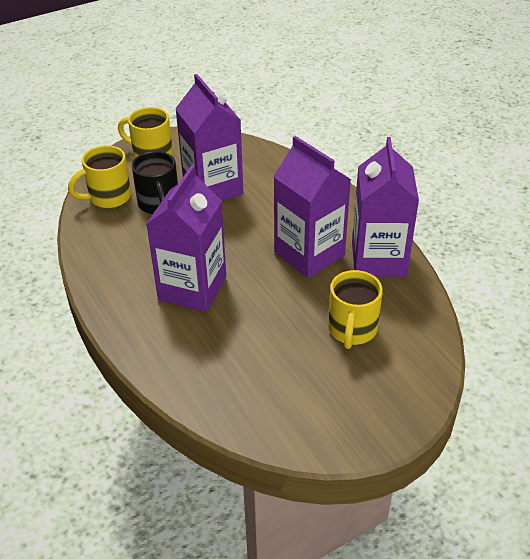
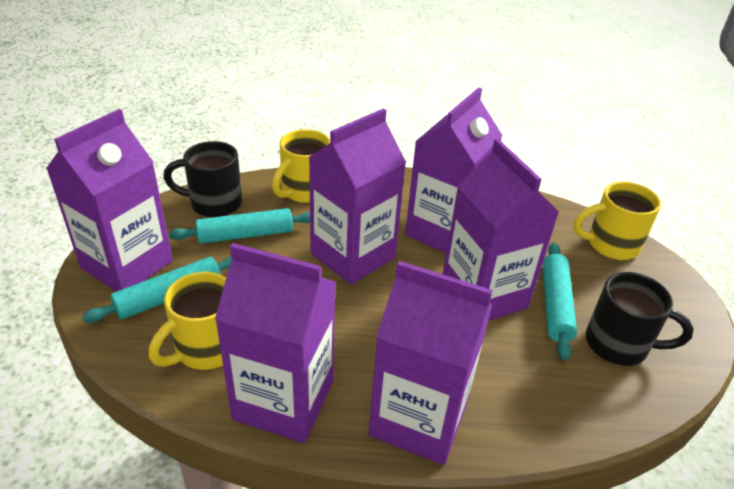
black mug: 1 -> 2
purple carton: 4 -> 6
turquoise rolling pin: 0 -> 3

